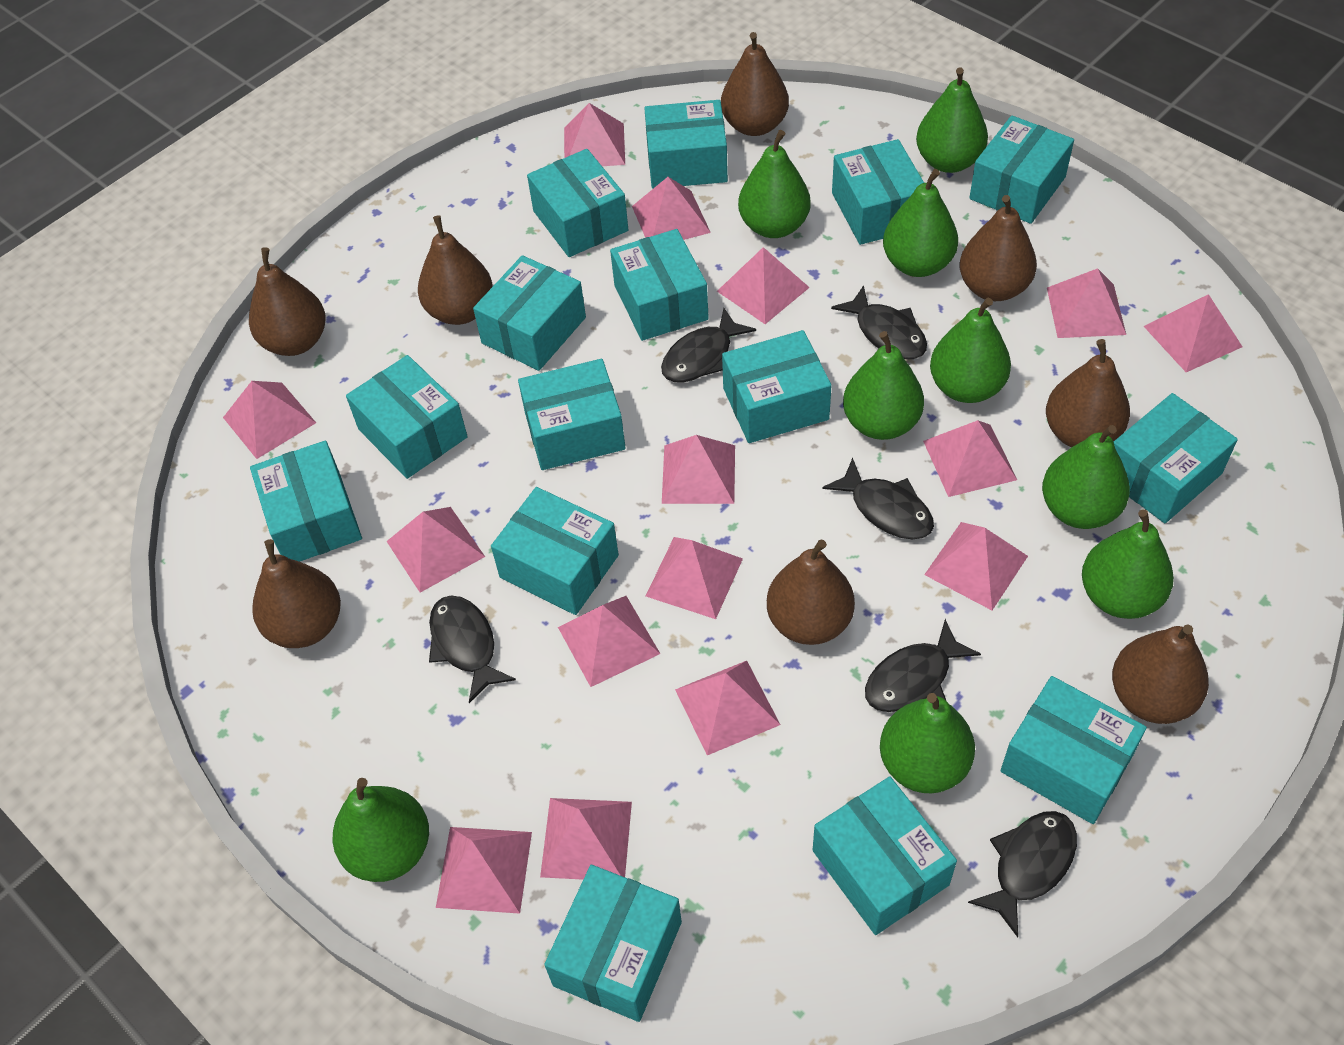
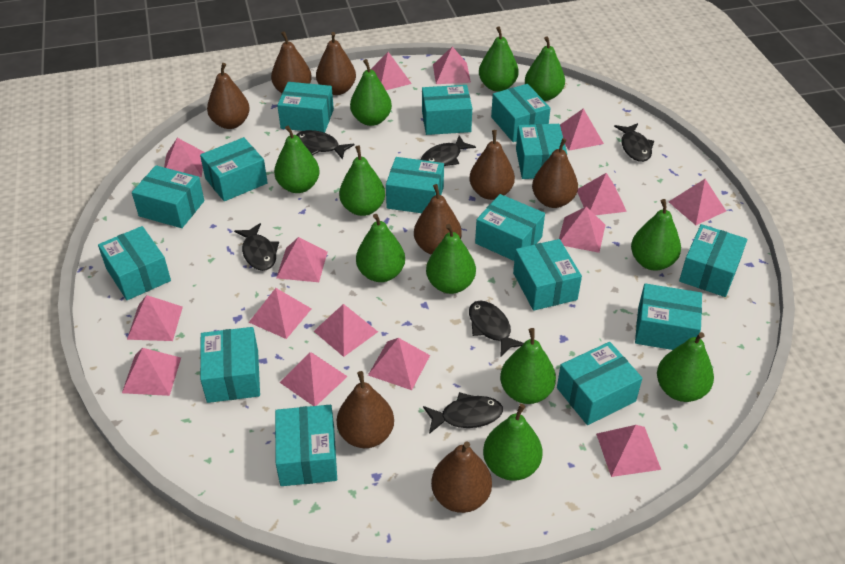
green pear: 9 -> 11

